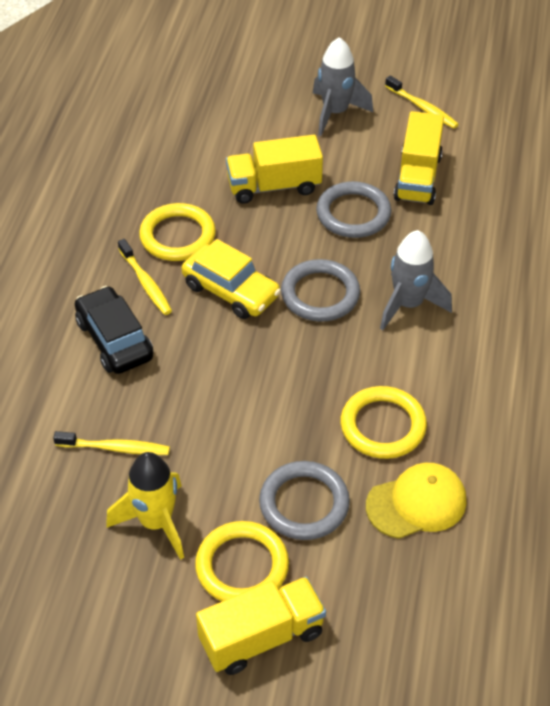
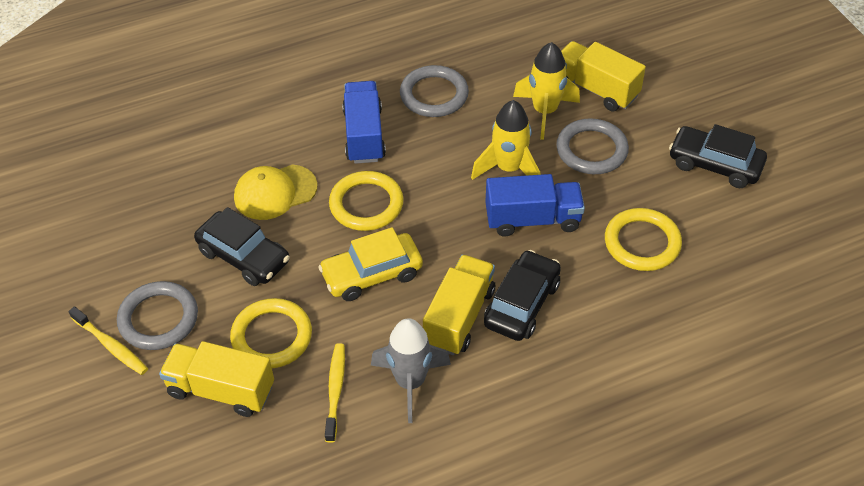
black car: 1 -> 3
blue truck: 0 -> 2
grey rocket: 2 -> 1
yellow rocket: 1 -> 2
yellow toothbrush: 3 -> 2

